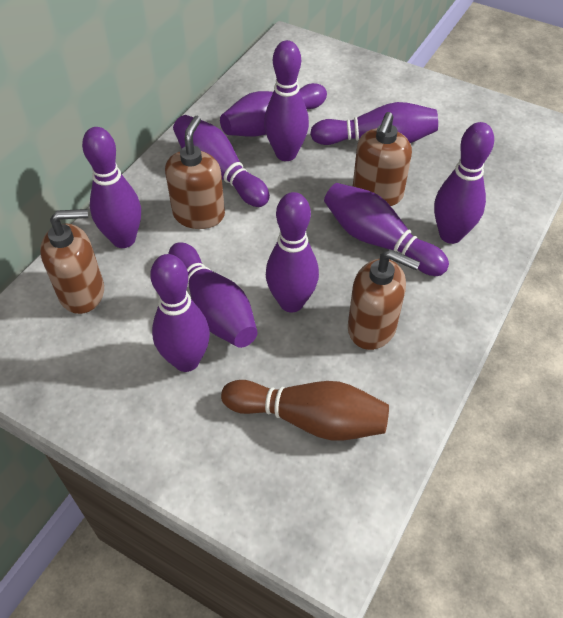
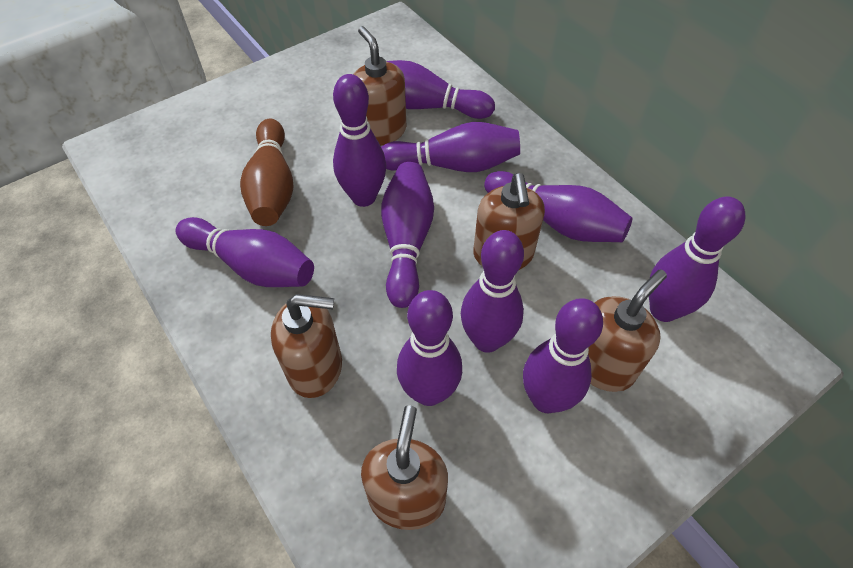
brown soap dispenser: 4 -> 5

